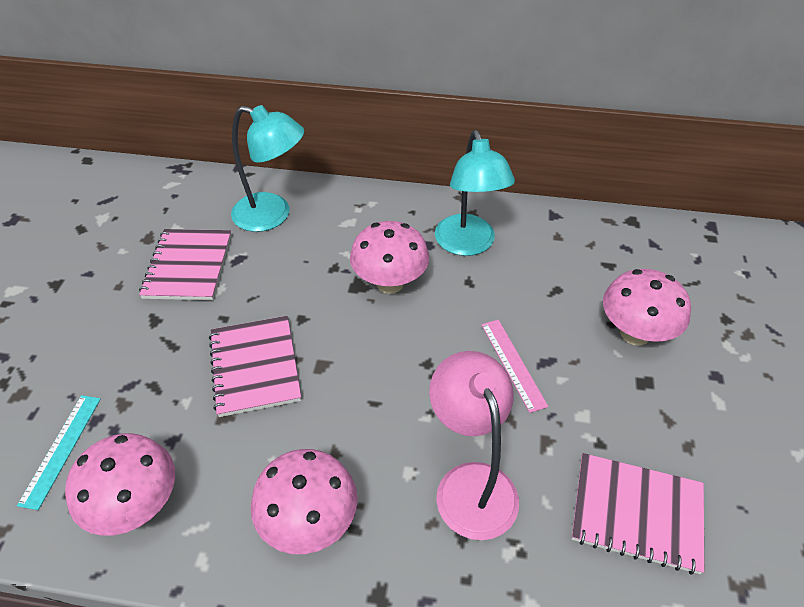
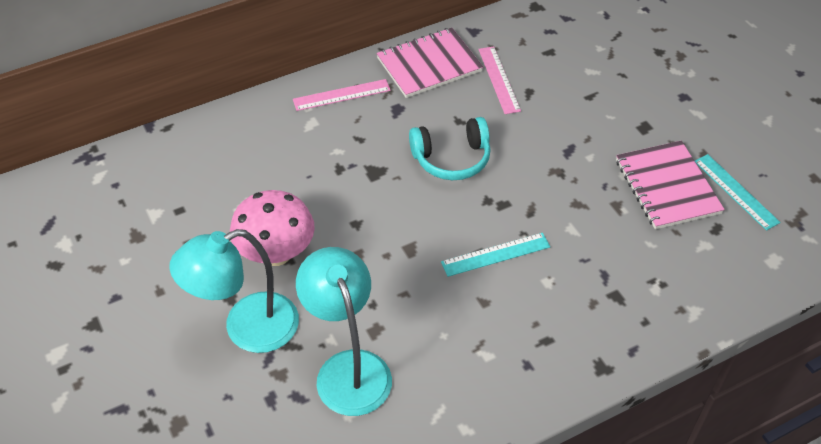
pink lamp: 1 -> 0
pink mushroom: 4 -> 1
pink notebook: 3 -> 2
pink ruler: 1 -> 2
turquoise headphones: 0 -> 1
turquoise ruler: 1 -> 2

